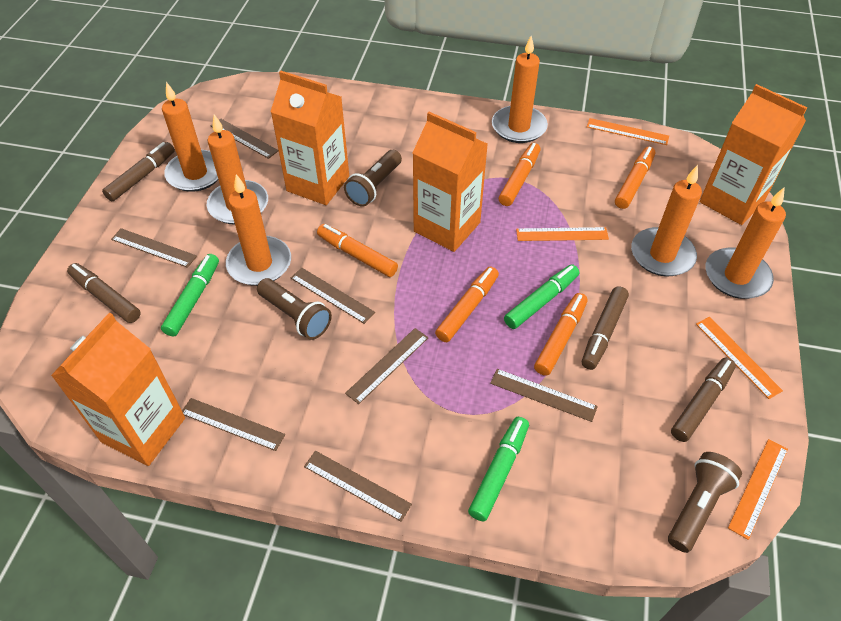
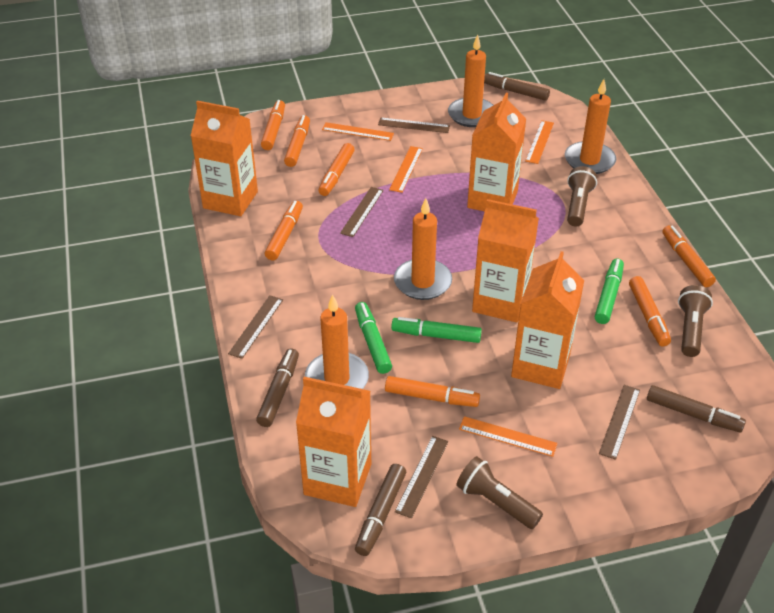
brown ruler: 7 -> 5
orange candle: 6 -> 4
orange carton: 4 -> 5
orange marker: 5 -> 7

